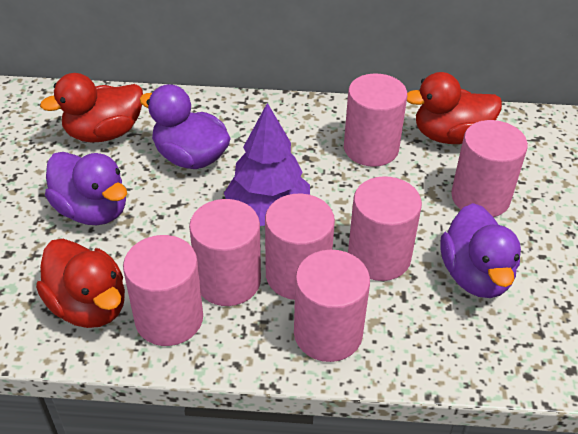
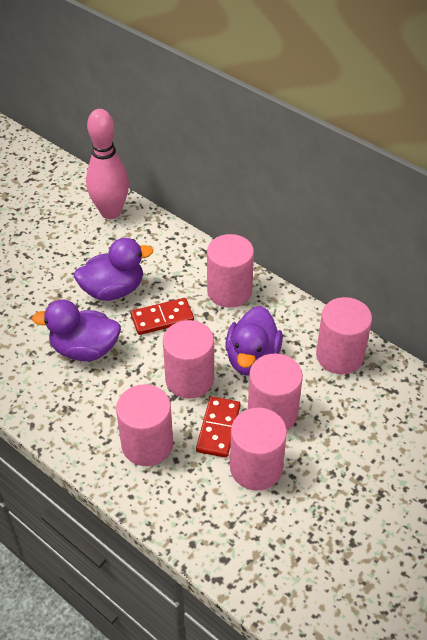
pink bowling pin: 0 -> 1
pink cylinder: 7 -> 6
purple tree: 1 -> 0
red domino: 0 -> 2
red duck: 3 -> 0

